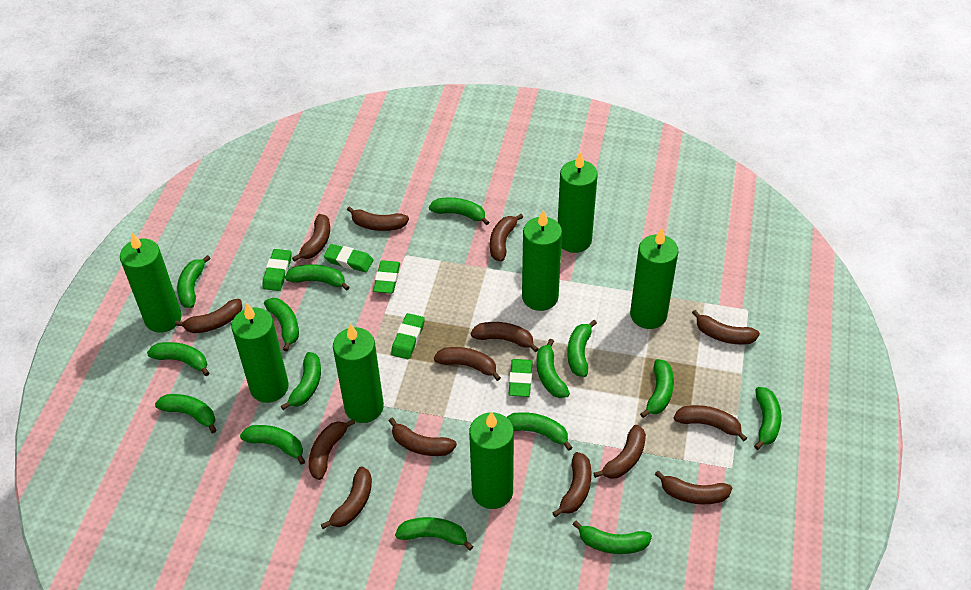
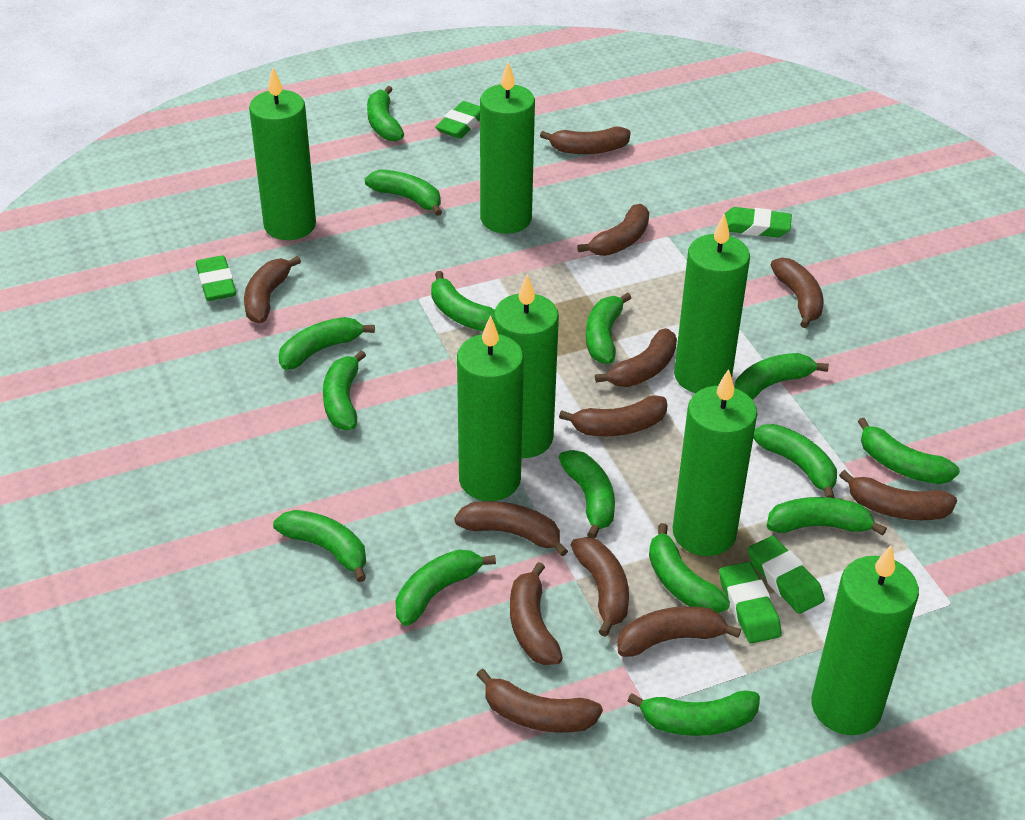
brown banana: 14 -> 12

